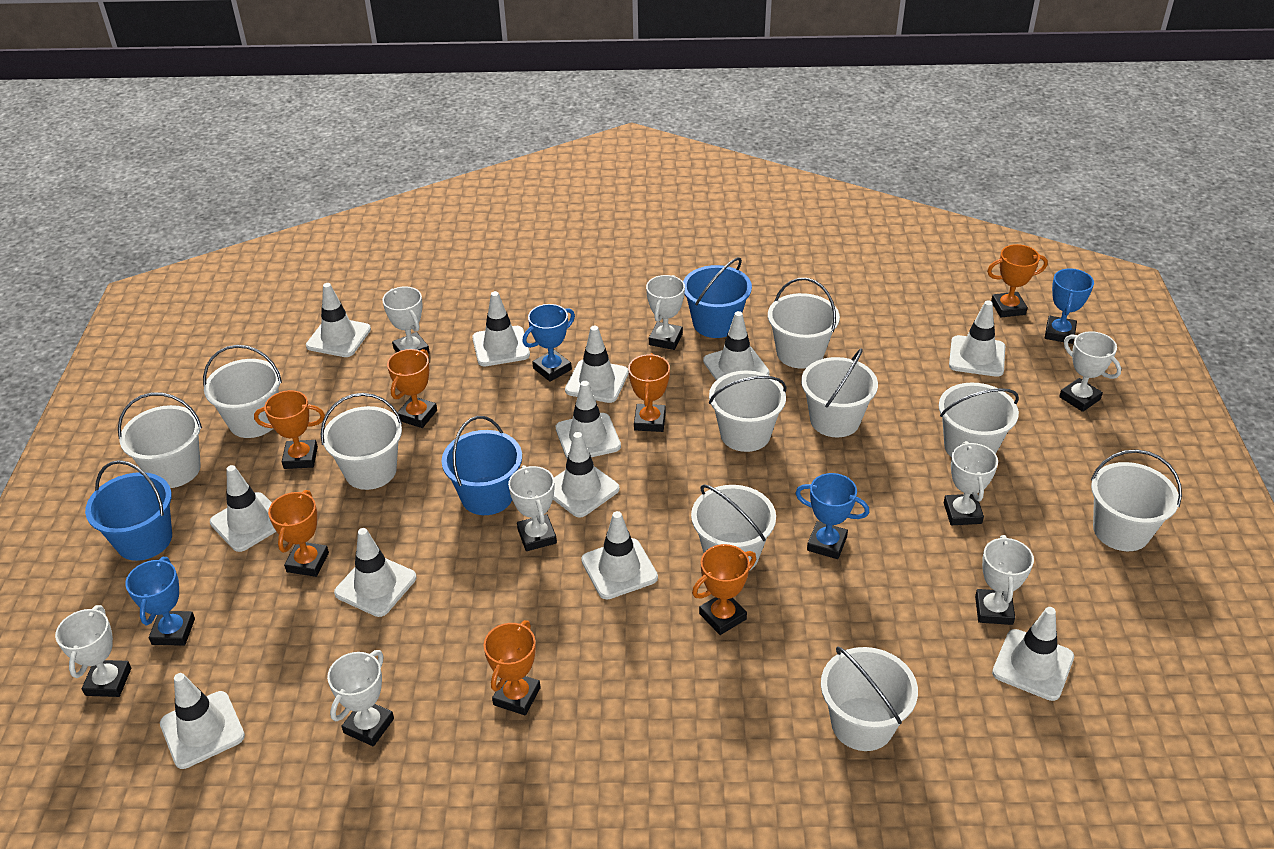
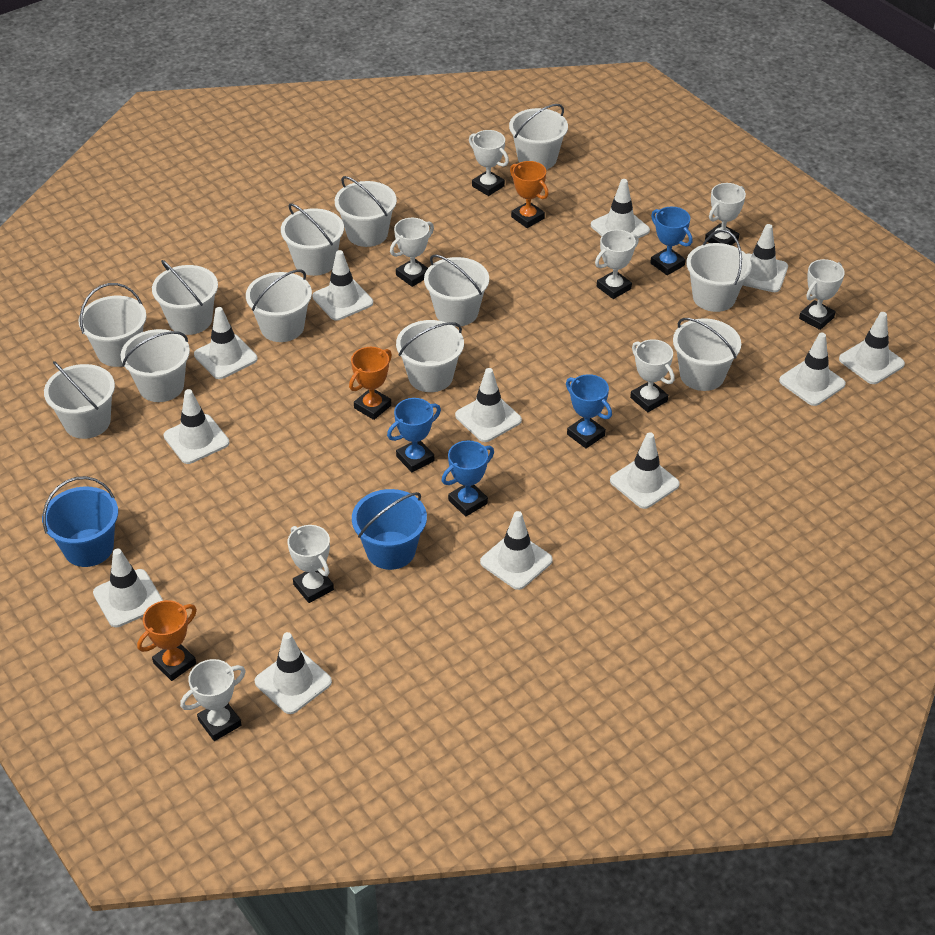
blue bucket: 3 -> 2
orange trophy: 7 -> 3
white bucket: 10 -> 12

